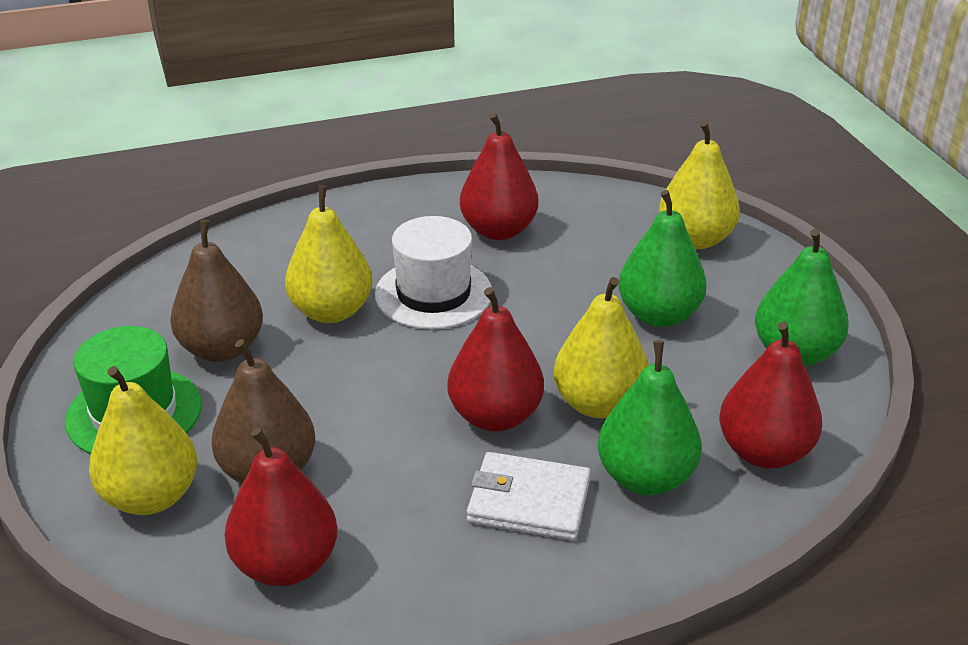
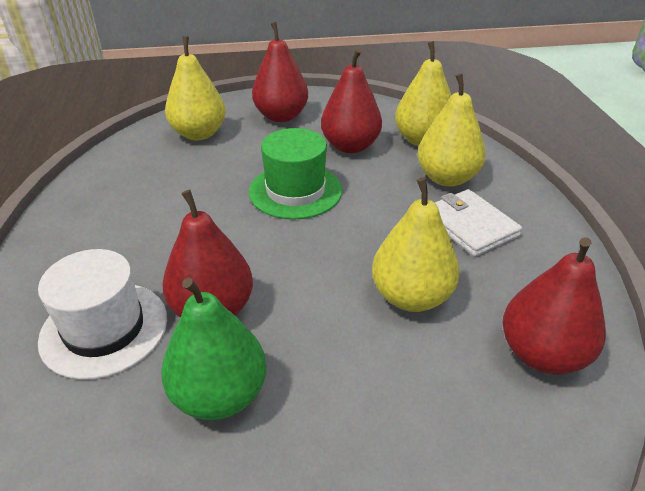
brown pear: 2 -> 0
green pear: 3 -> 1

